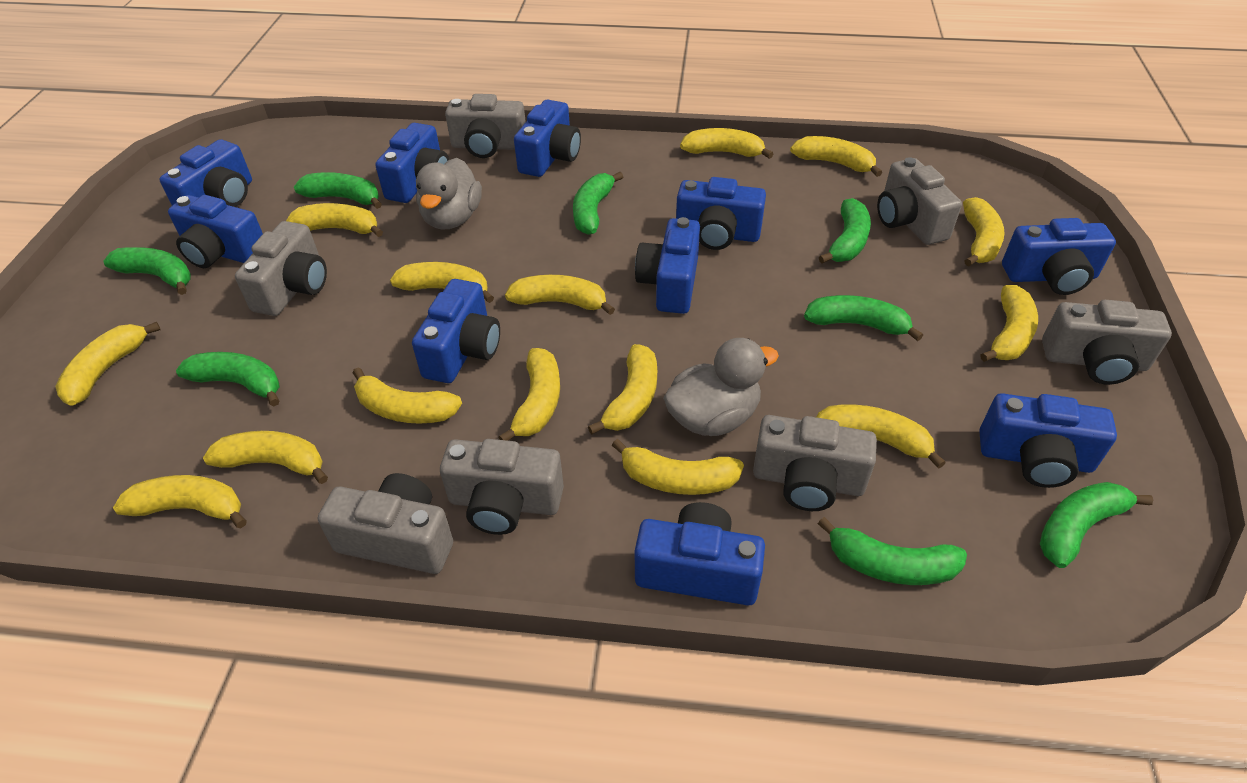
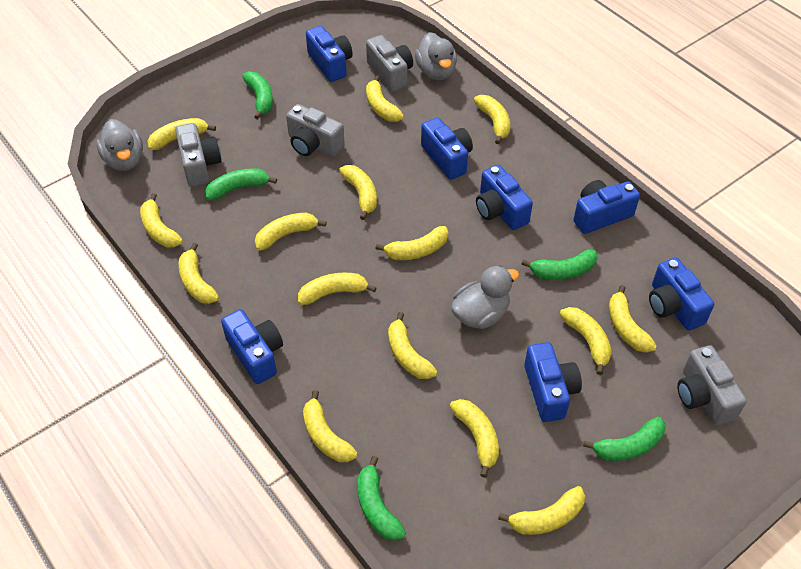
blue camera: 10 -> 7
green banana: 8 -> 5
grey camera: 7 -> 4
grey duck: 2 -> 3

